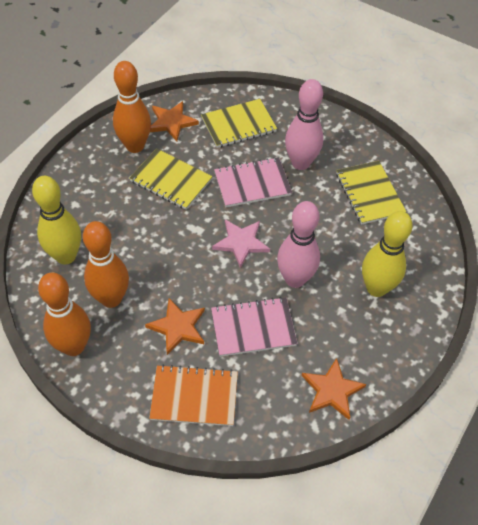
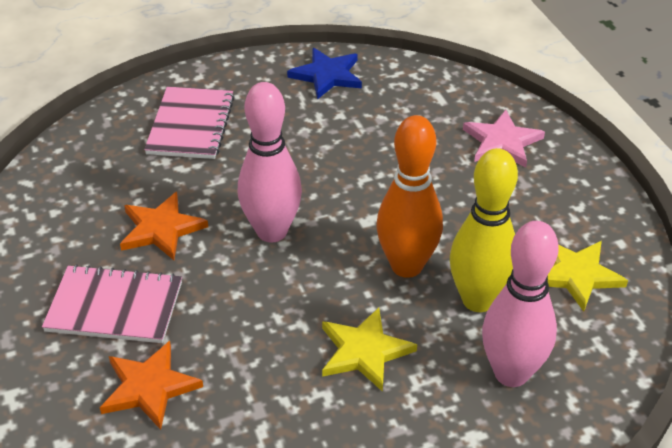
blue star: 0 -> 1
orange bowling pin: 3 -> 1
orange notebook: 1 -> 0
orange star: 3 -> 2
yellow bowling pin: 2 -> 1
yellow notebook: 3 -> 0
yellow star: 0 -> 2

